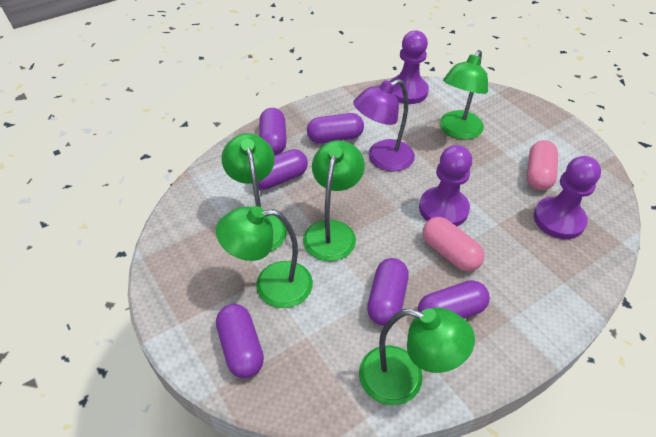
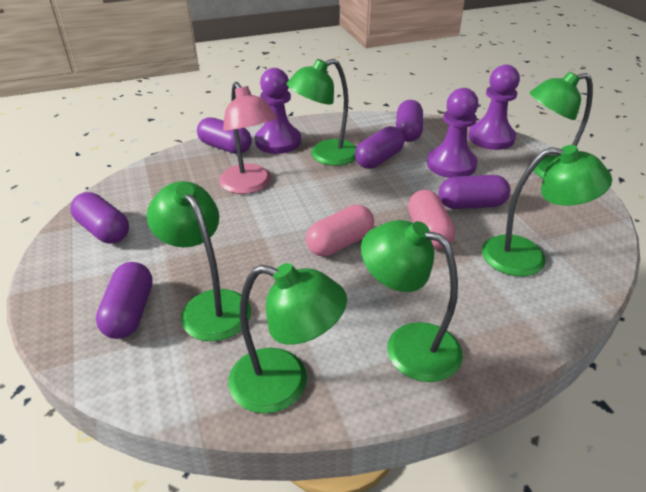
green lamp: 5 -> 6
pink lamp: 0 -> 1
purple lamp: 1 -> 0

